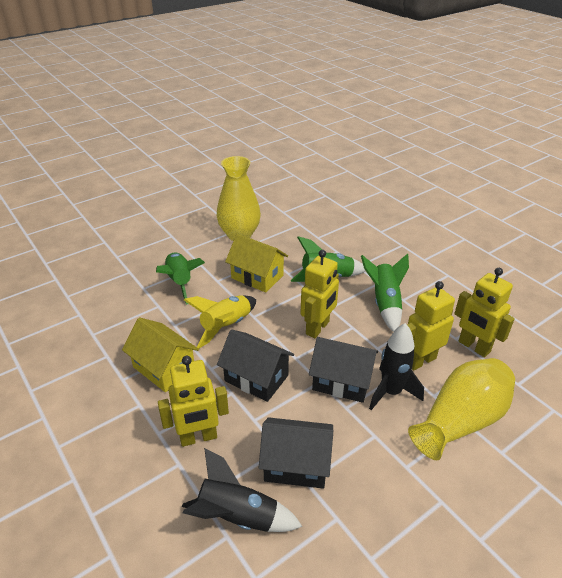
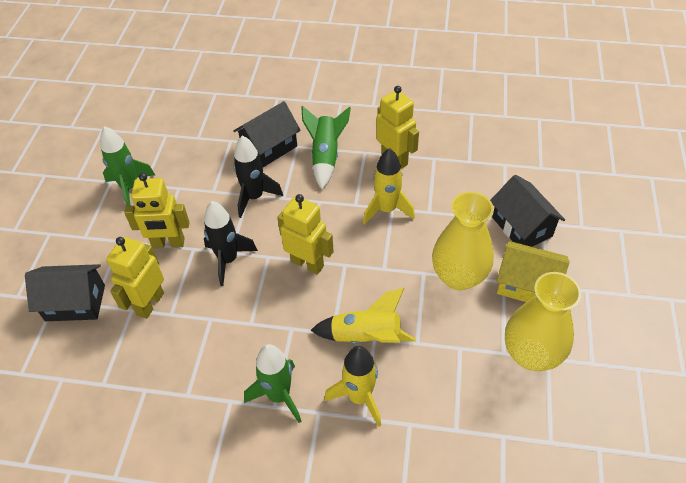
yellow house: 2 -> 1
yellow rocket: 1 -> 3

